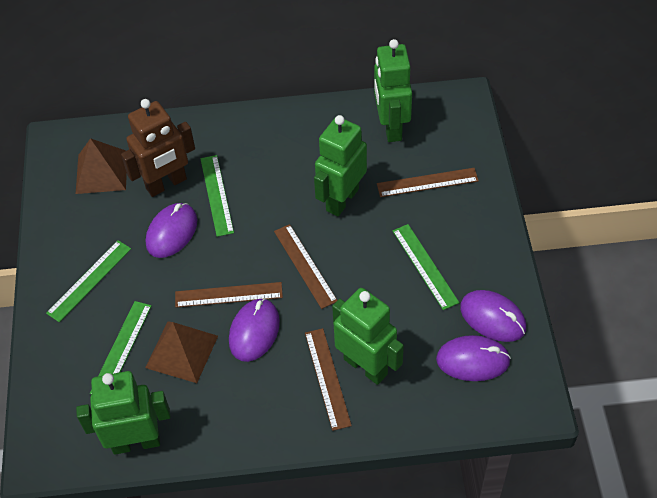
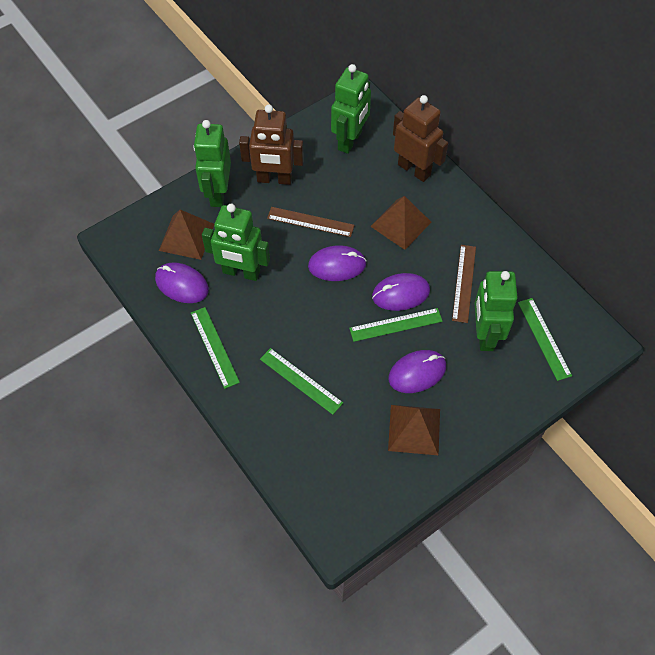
brown pyramid: 2 -> 3
brown robot: 1 -> 2
brown ruler: 4 -> 2

